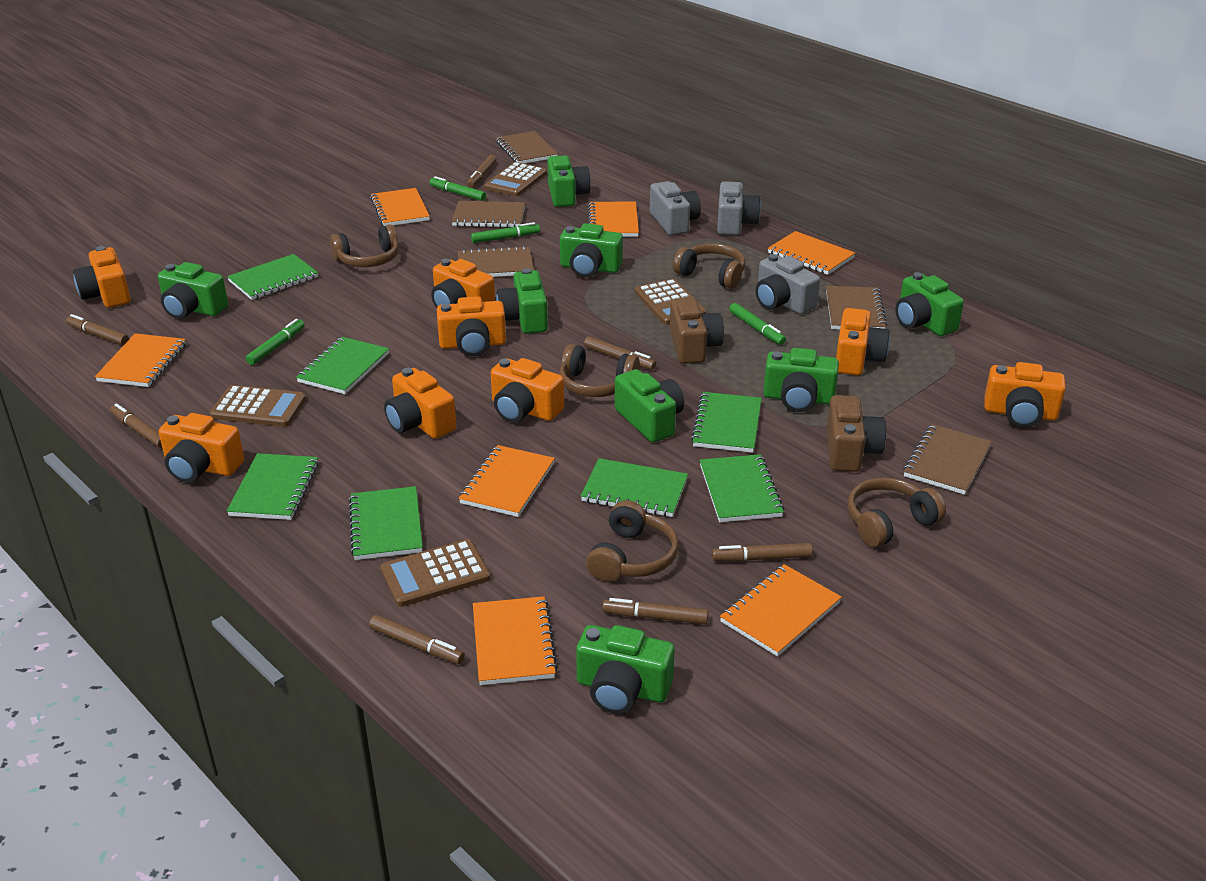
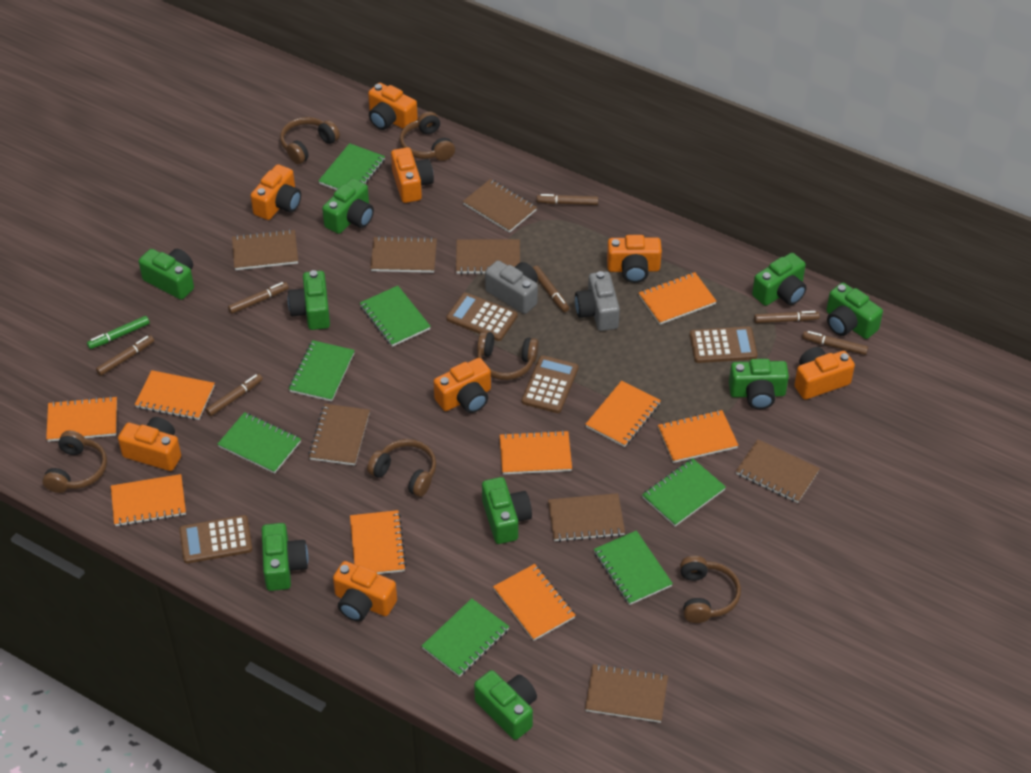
brown camera: 2 -> 0
brown headphones: 5 -> 6
brown notebook: 5 -> 8
green camera: 8 -> 9
green marker: 4 -> 1
grey camera: 3 -> 2
orange notebook: 7 -> 9

